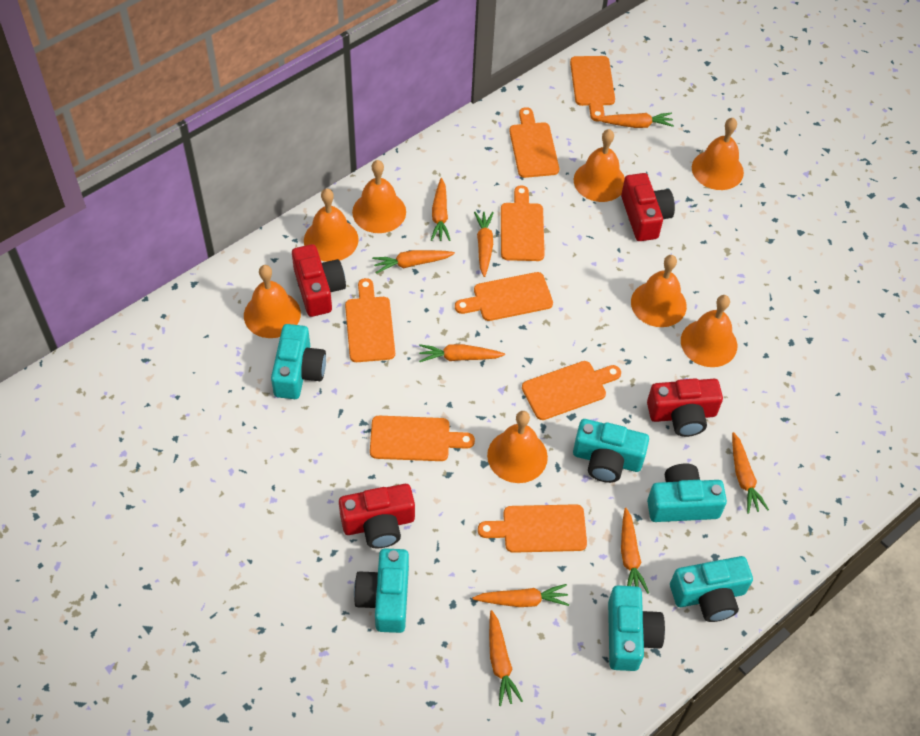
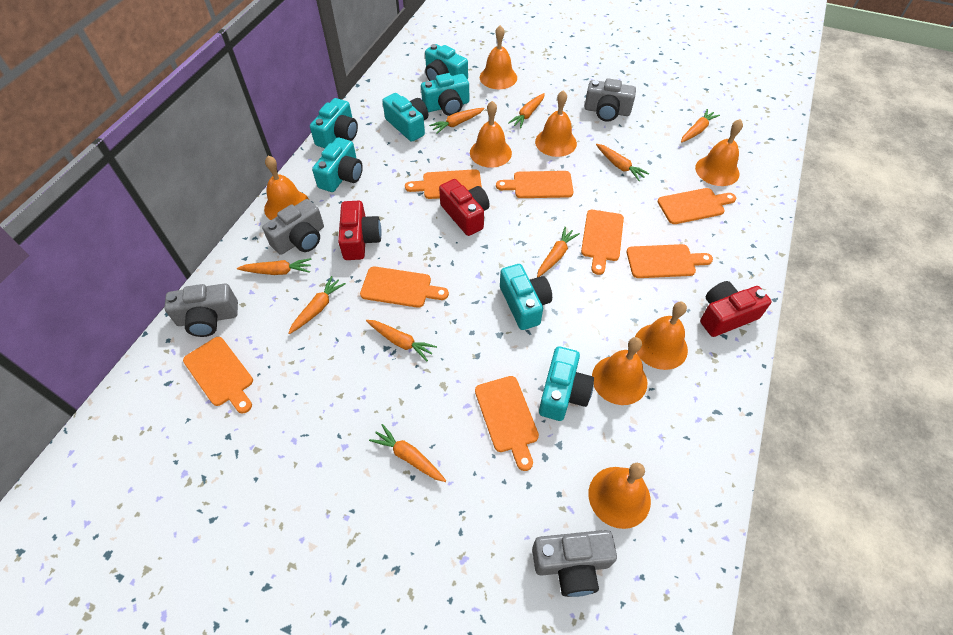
grey camera: 0 -> 4
red camera: 4 -> 3
turquoise camera: 6 -> 7

